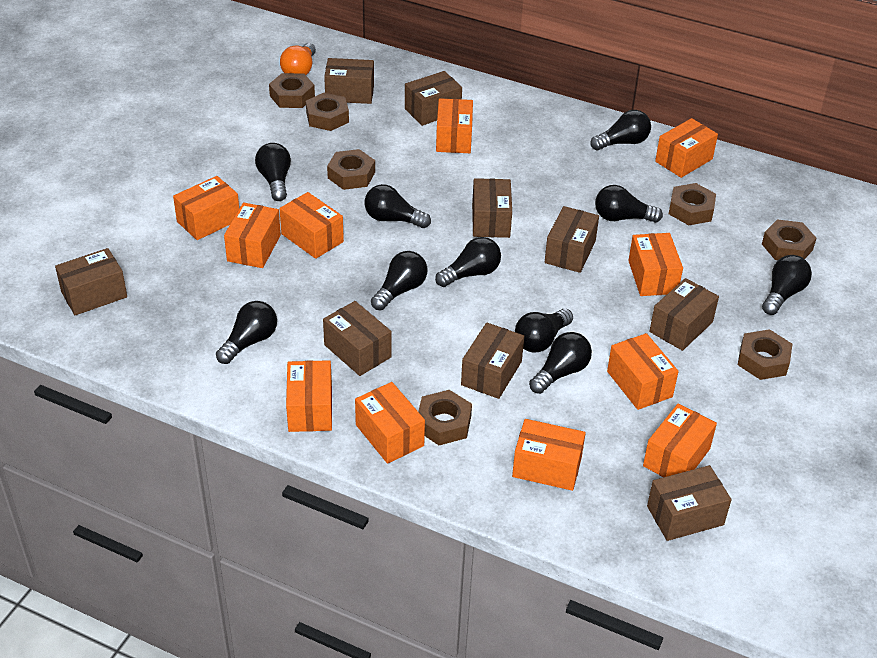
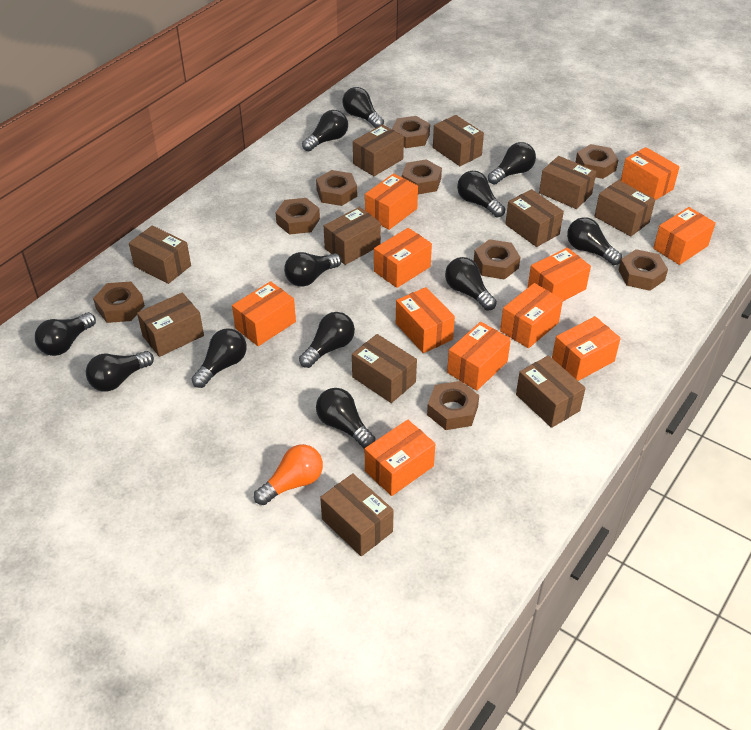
black light bulb: 10 -> 12
brown box: 9 -> 11
brown nut: 7 -> 9

